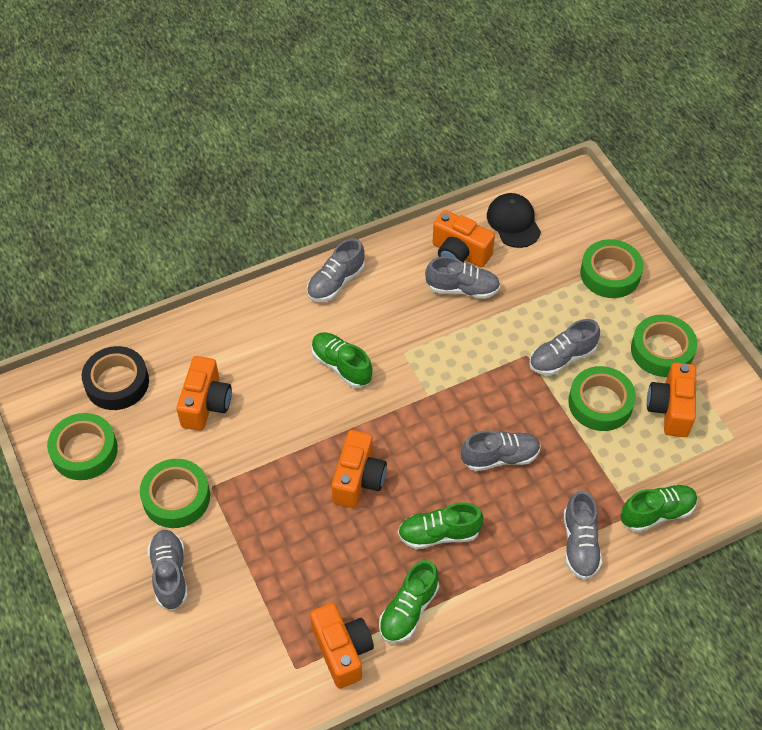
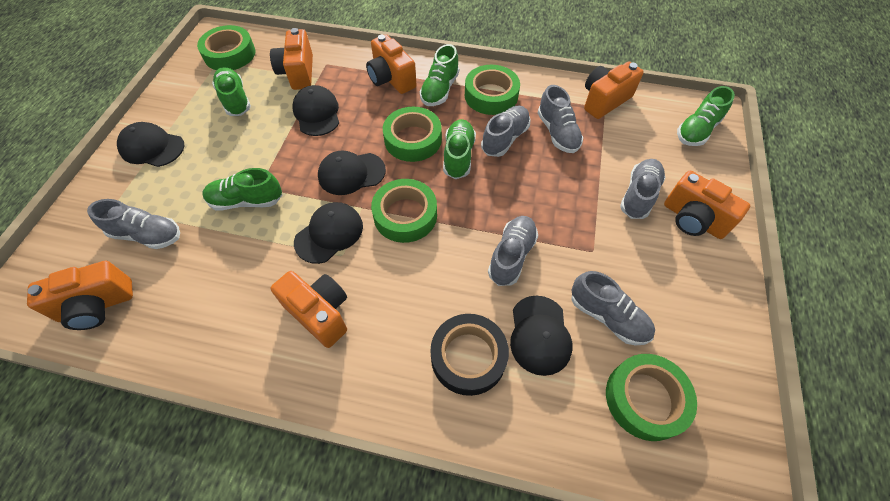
black cap: 1 -> 5
green shoe: 4 -> 5
orange camera: 5 -> 6

